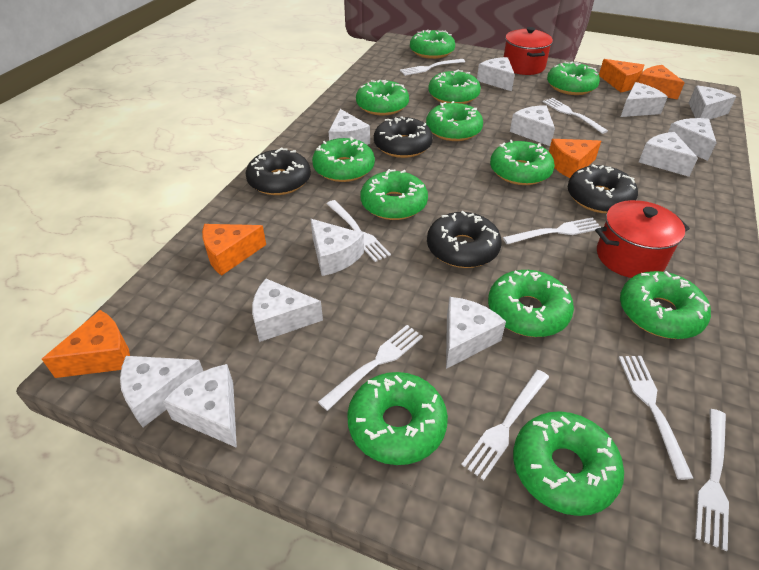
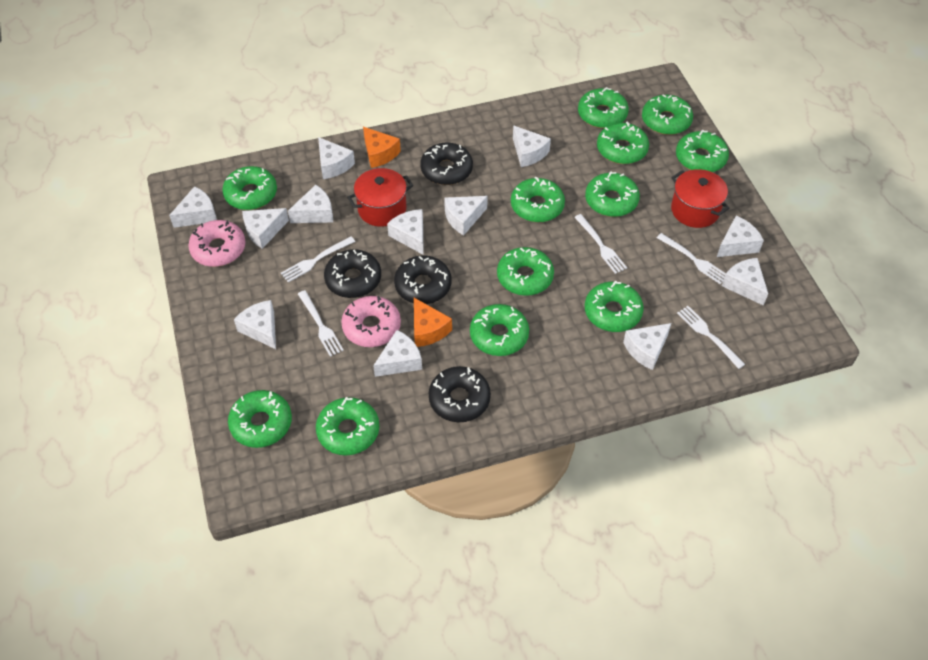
orange cheese: 5 -> 2
pink donut: 0 -> 2
white fork: 8 -> 5

